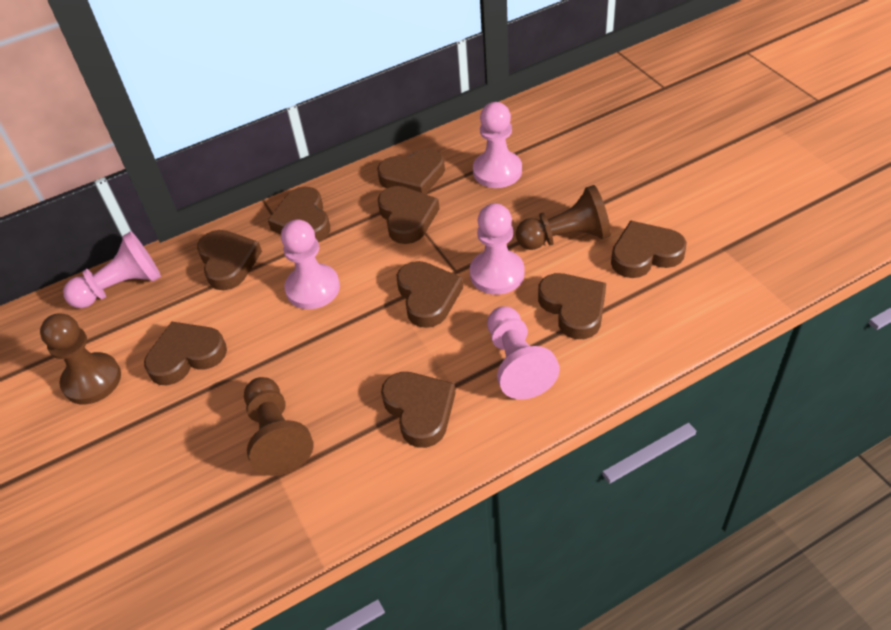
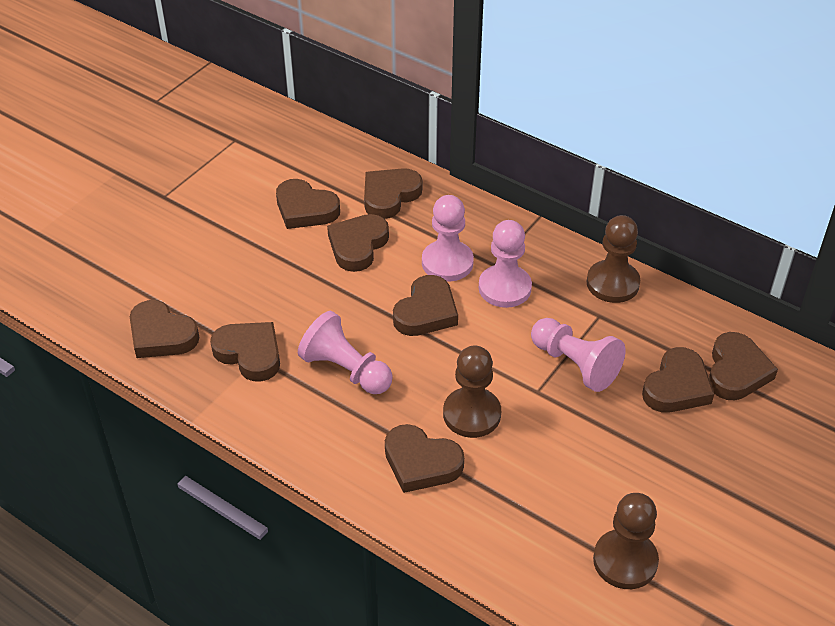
pink pawn: 5 -> 4

